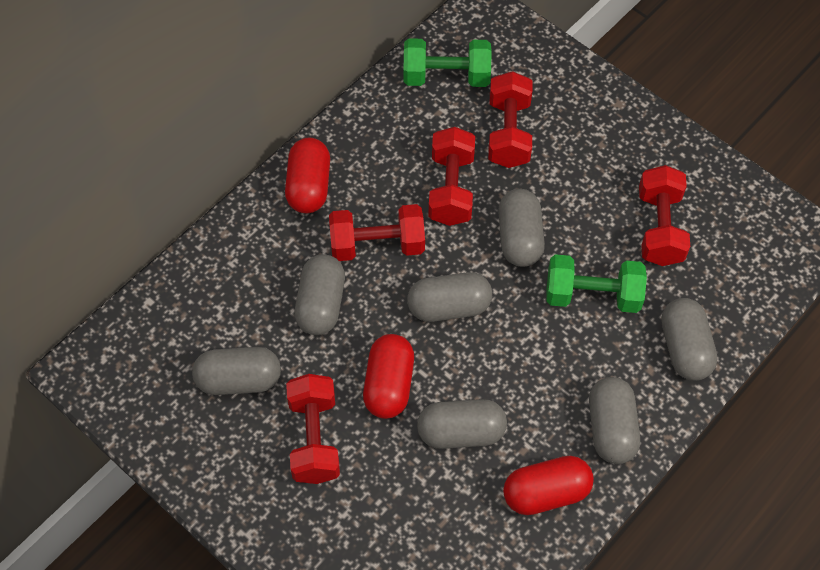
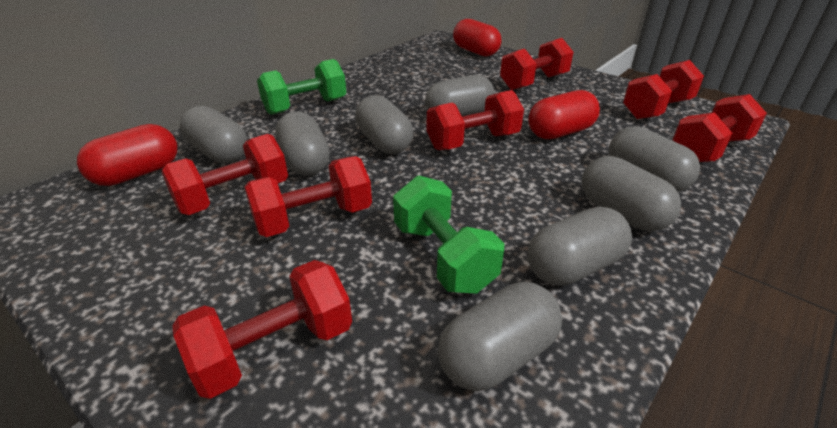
grey capsule: 7 -> 8
red dumbbell: 5 -> 7

